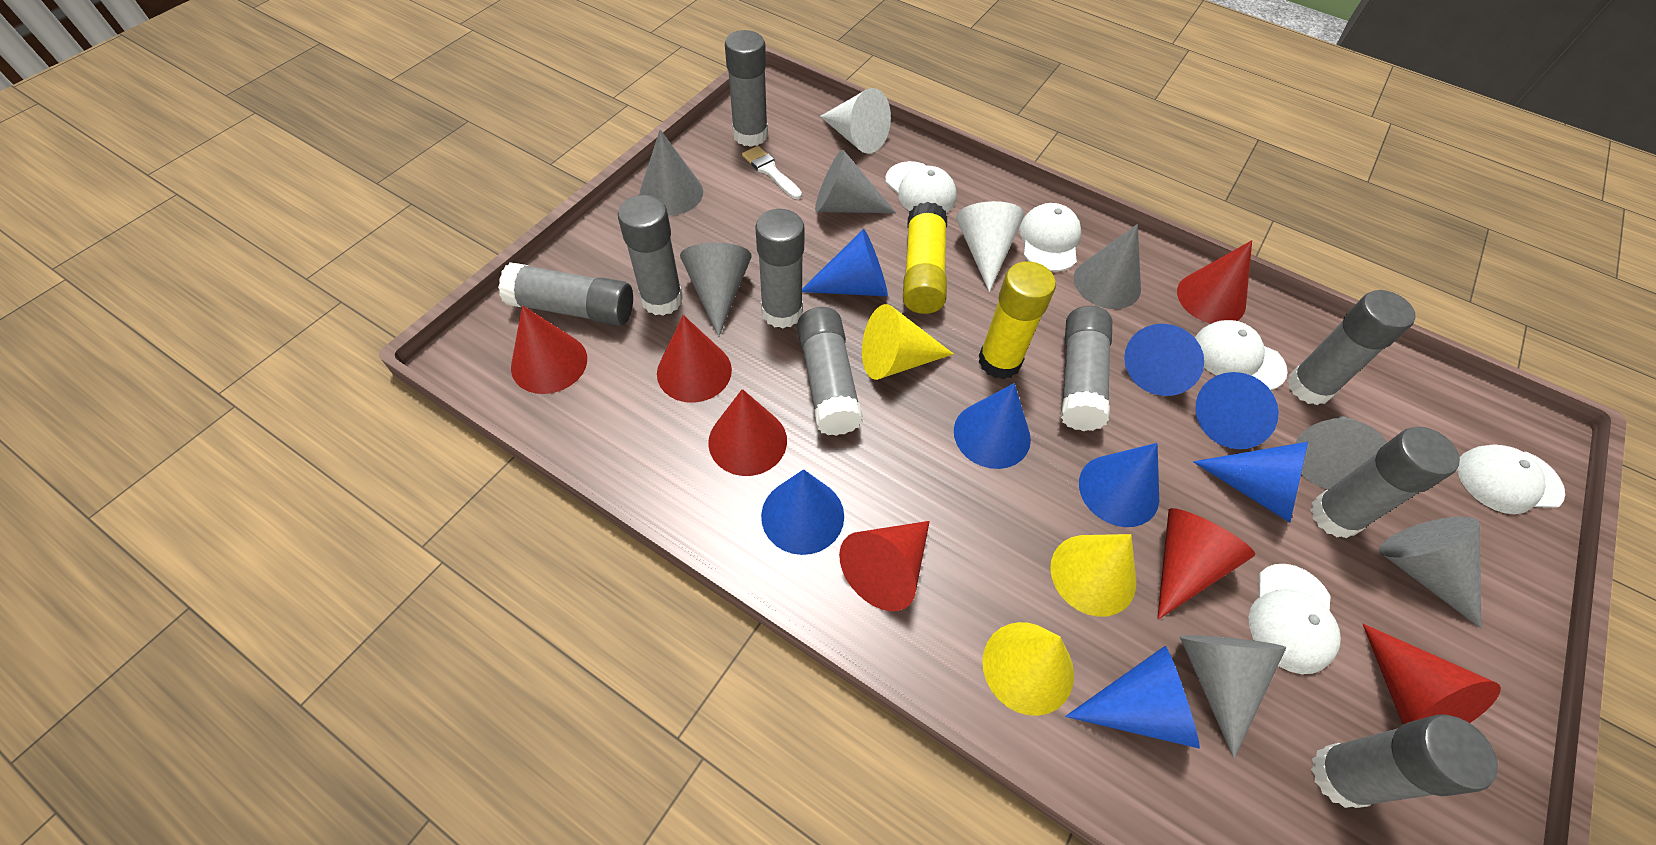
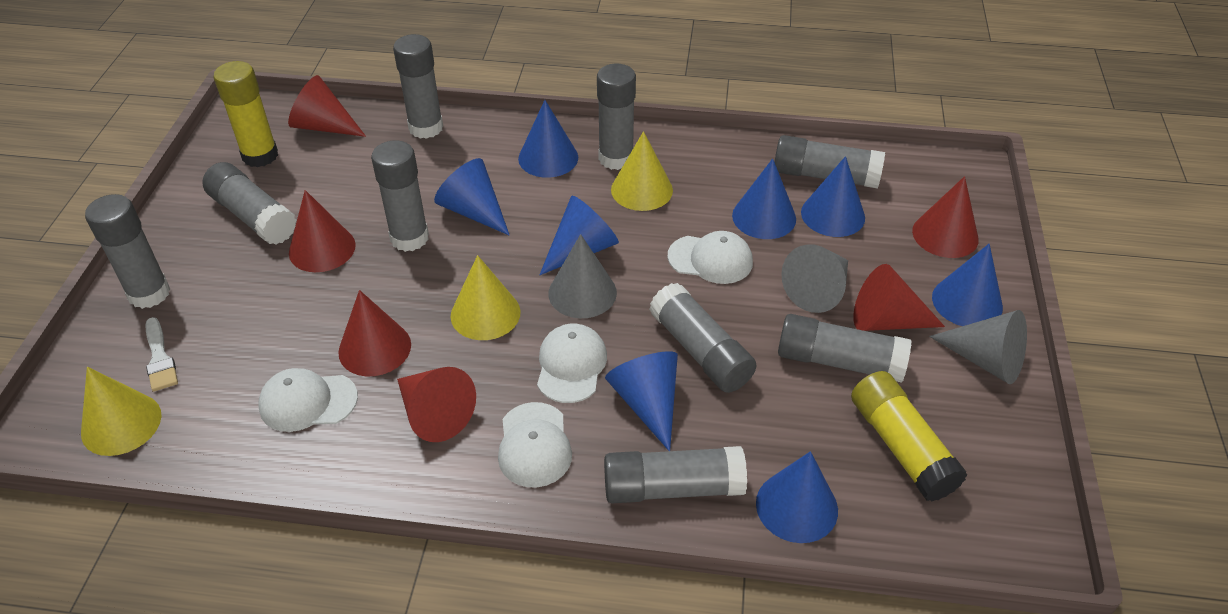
grey cone: 7 -> 3
red cone: 7 -> 6
white cap: 5 -> 4
white cone: 2 -> 0

